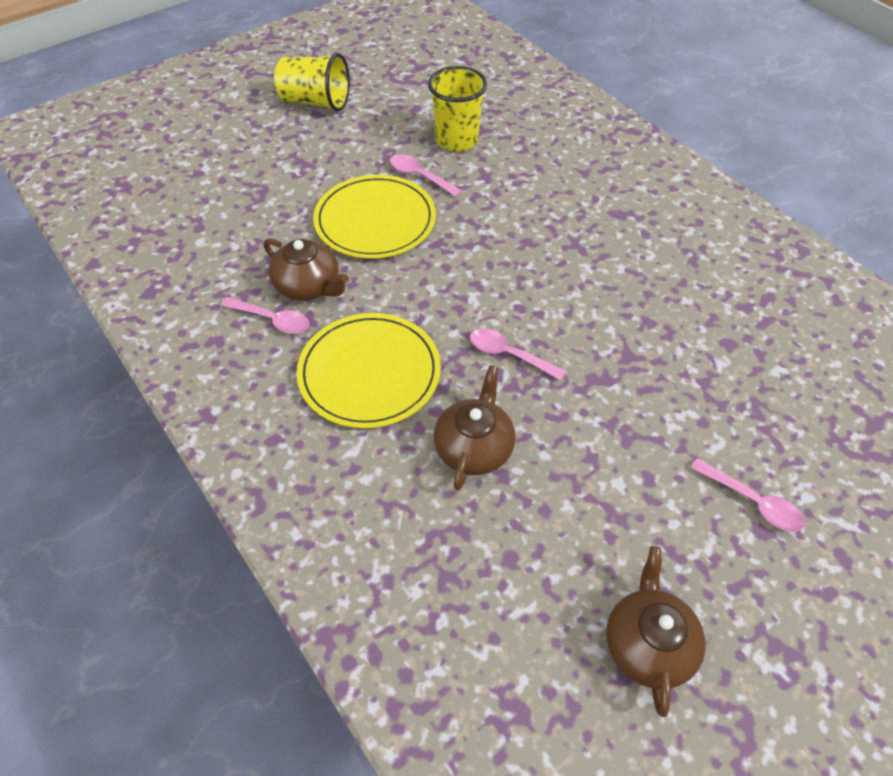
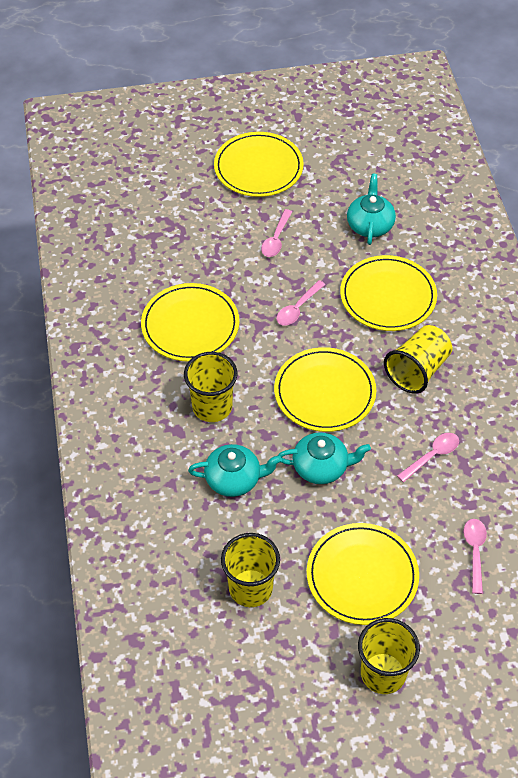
brown teapot: 3 -> 0
turquoise teapot: 0 -> 3
yellow cup: 2 -> 4
yellow plate: 2 -> 5

